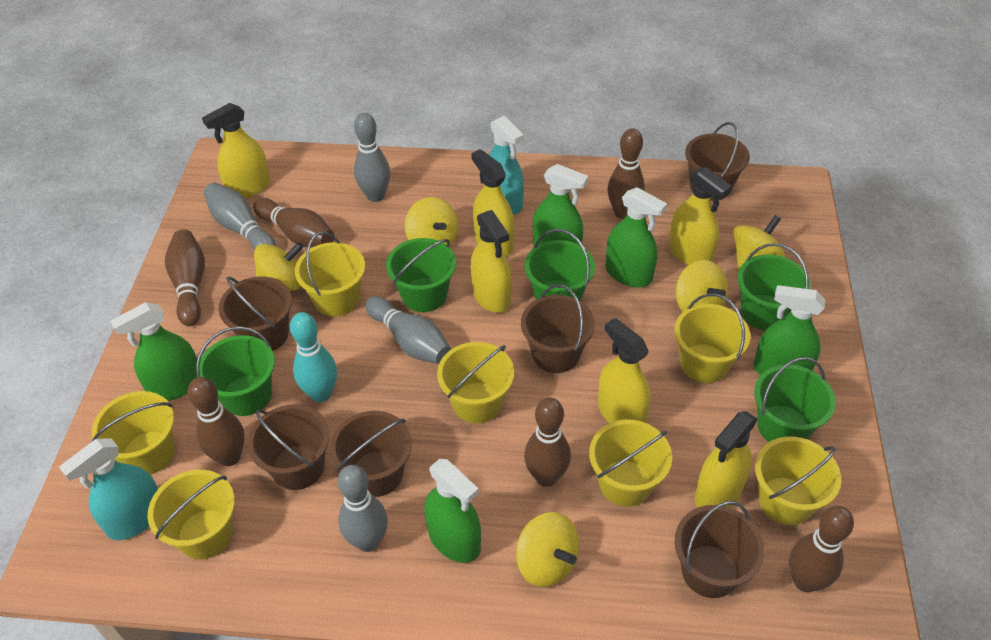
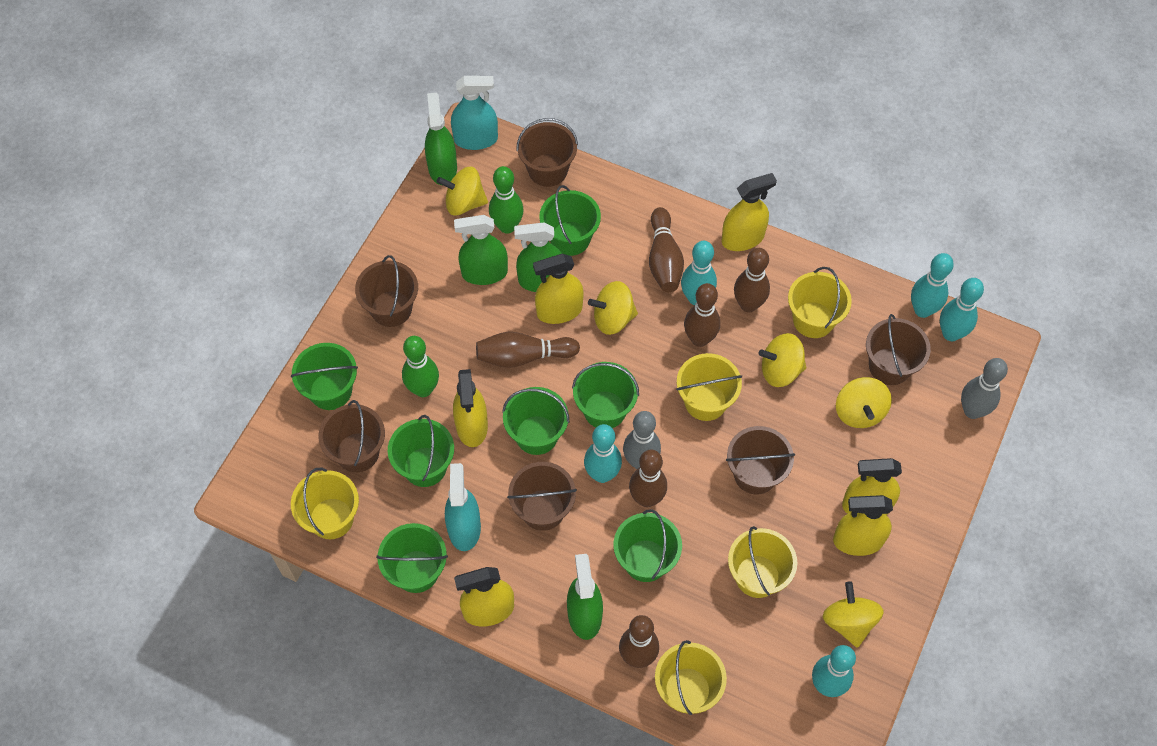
green bowling pin: 0 -> 2
green bucket: 5 -> 7
green spray bottle: 5 -> 4
grey bowling pin: 4 -> 2
turquoise bowling pin: 1 -> 5
yellow bucket: 7 -> 5

